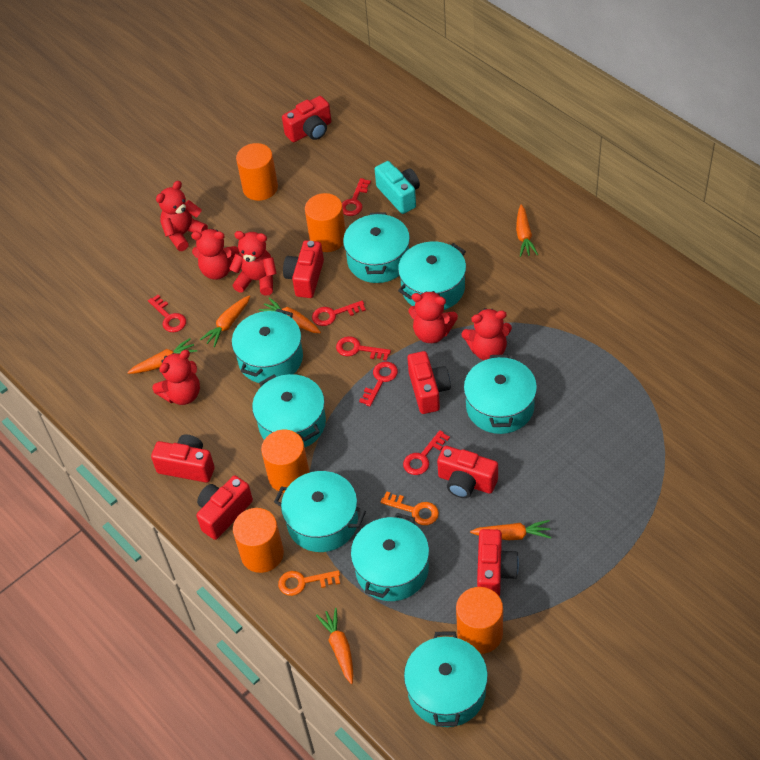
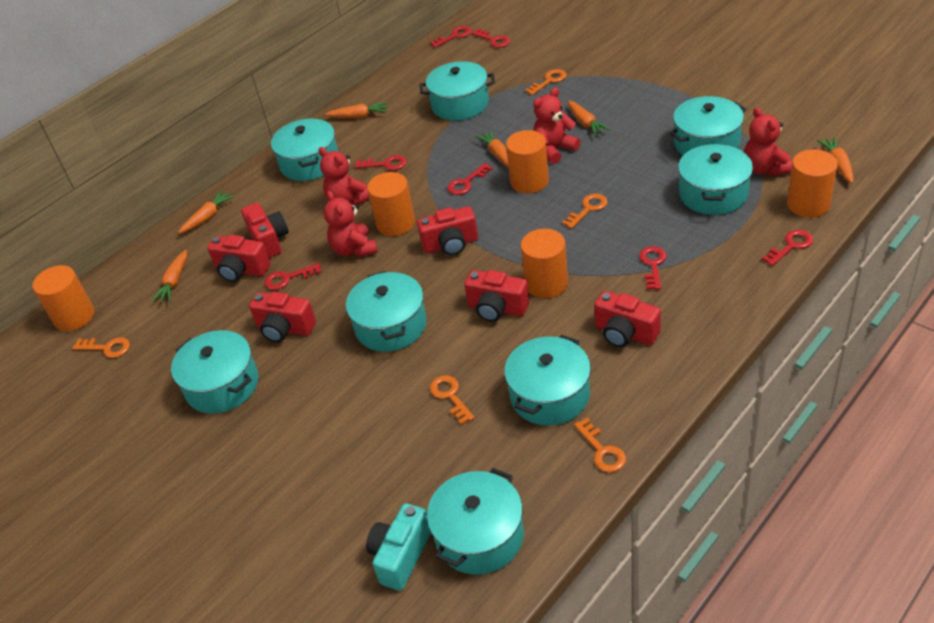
orange key: 2 -> 5
red camera: 7 -> 6
red key: 6 -> 7
red teddy bear: 6 -> 4

